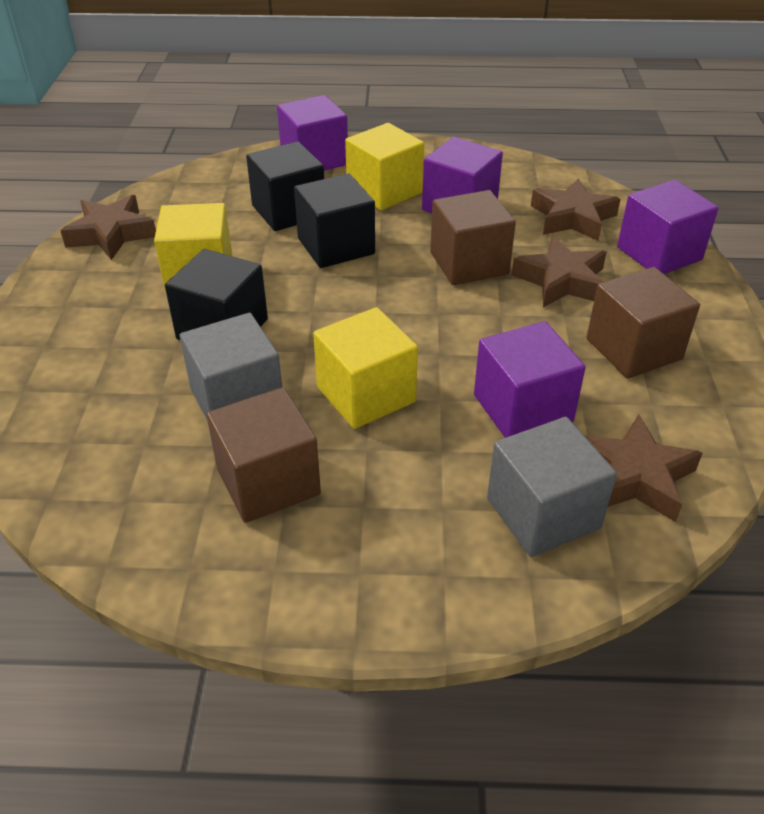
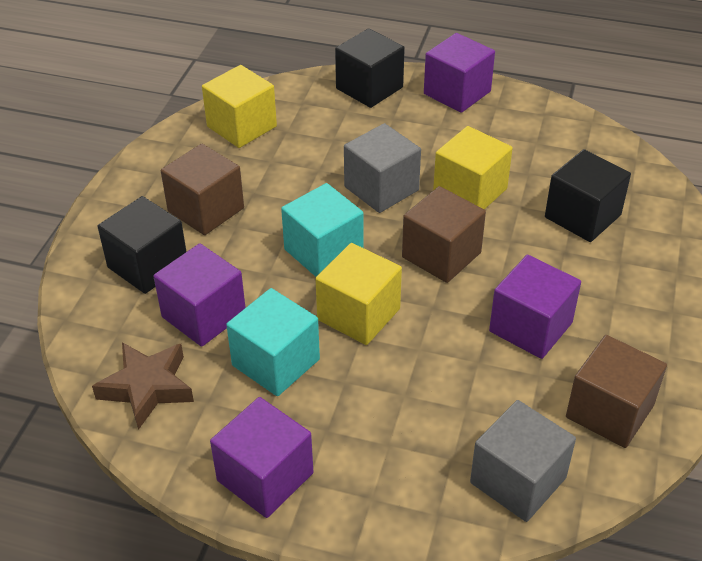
brown star: 4 -> 1
turquoise cube: 0 -> 2

